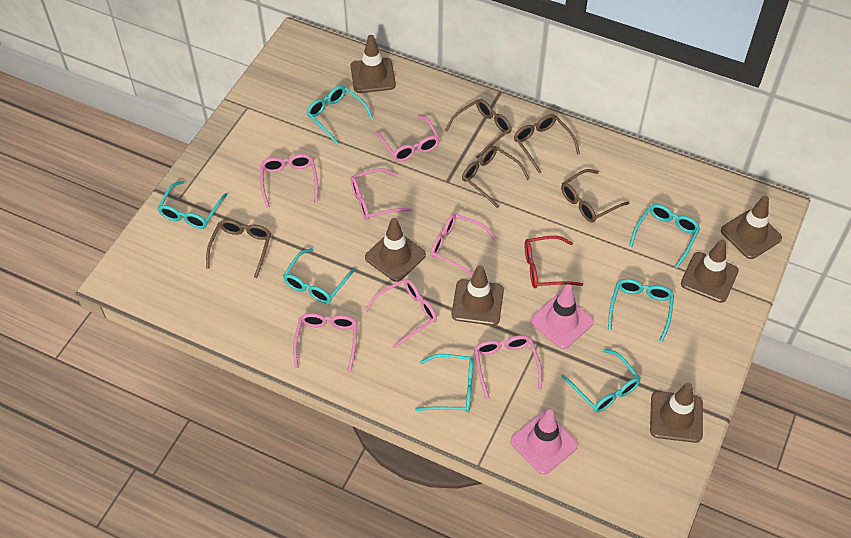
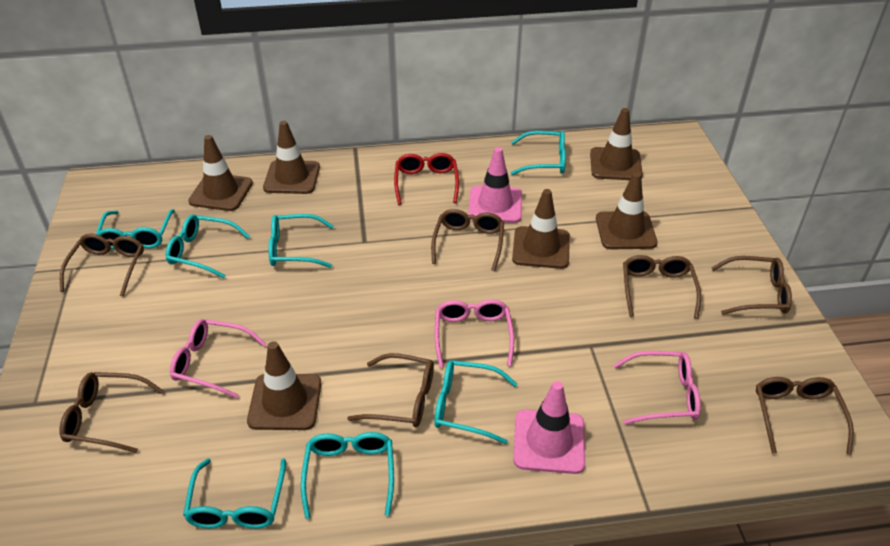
brown glasses: 5 -> 7
pink glasses: 7 -> 3

